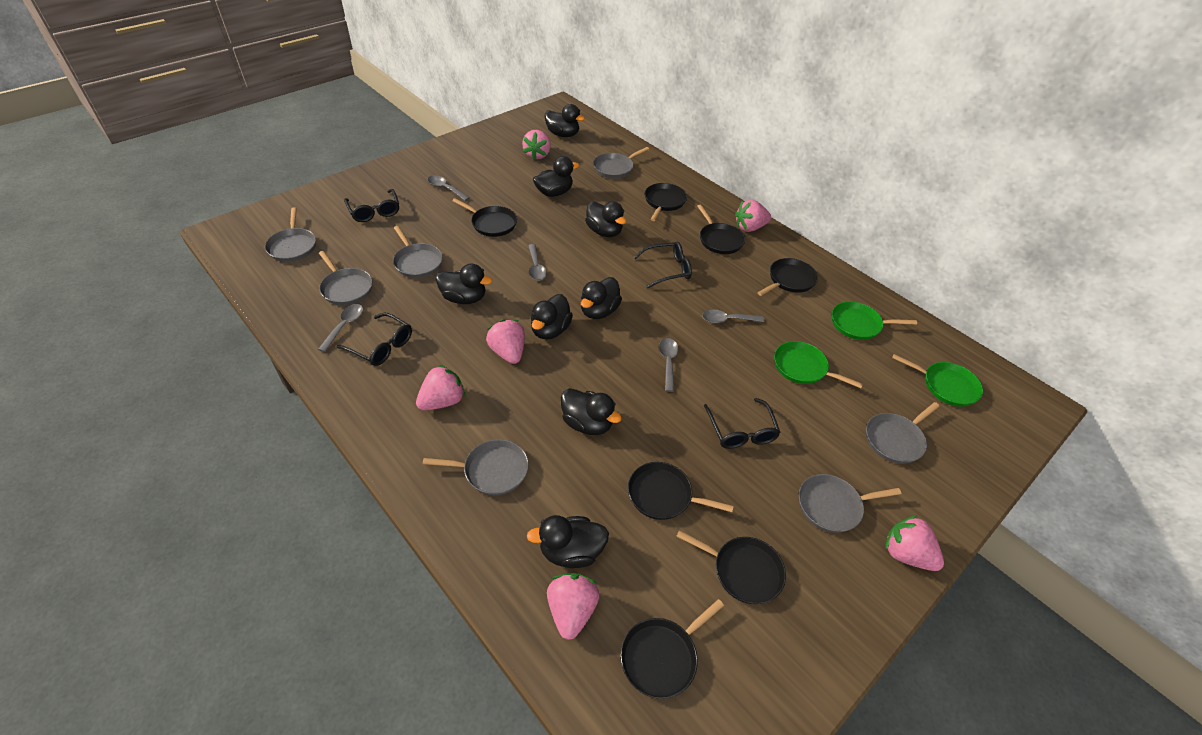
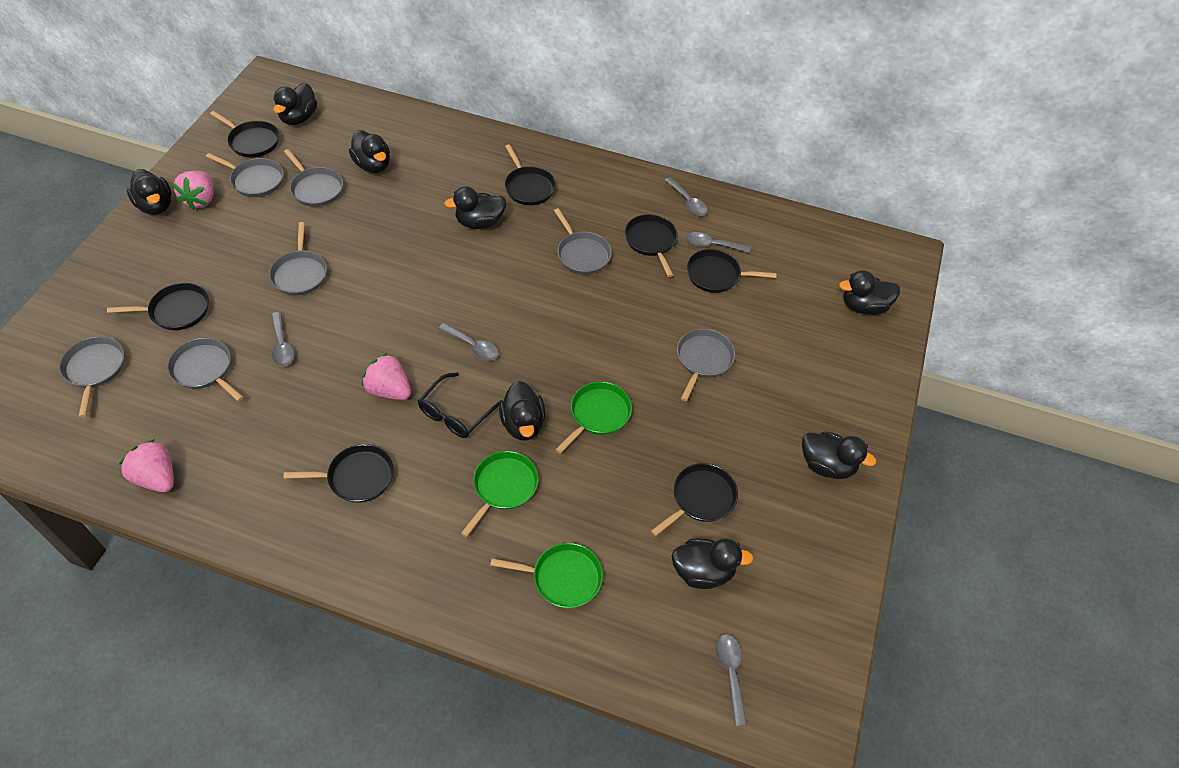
black glasses: 4 -> 1
pink strawberry: 6 -> 3

